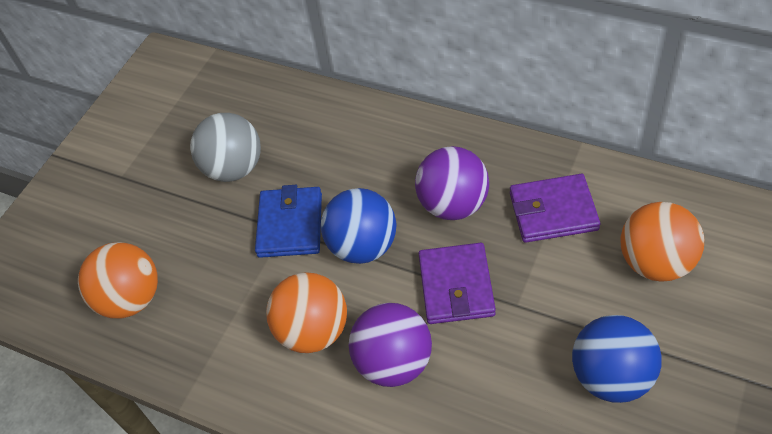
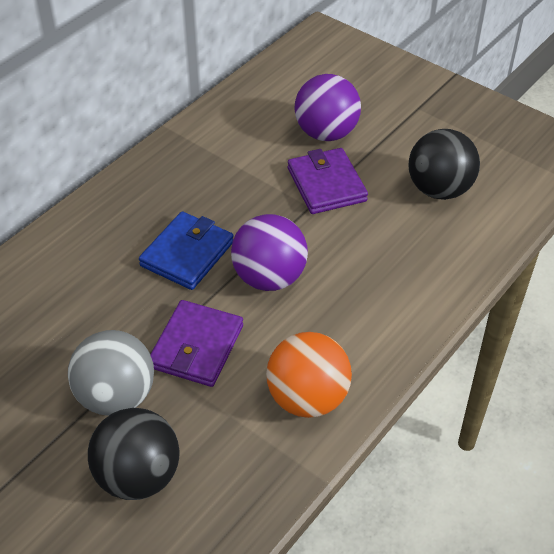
black ball: 0 -> 2
blue ball: 2 -> 0
orange ball: 3 -> 1

